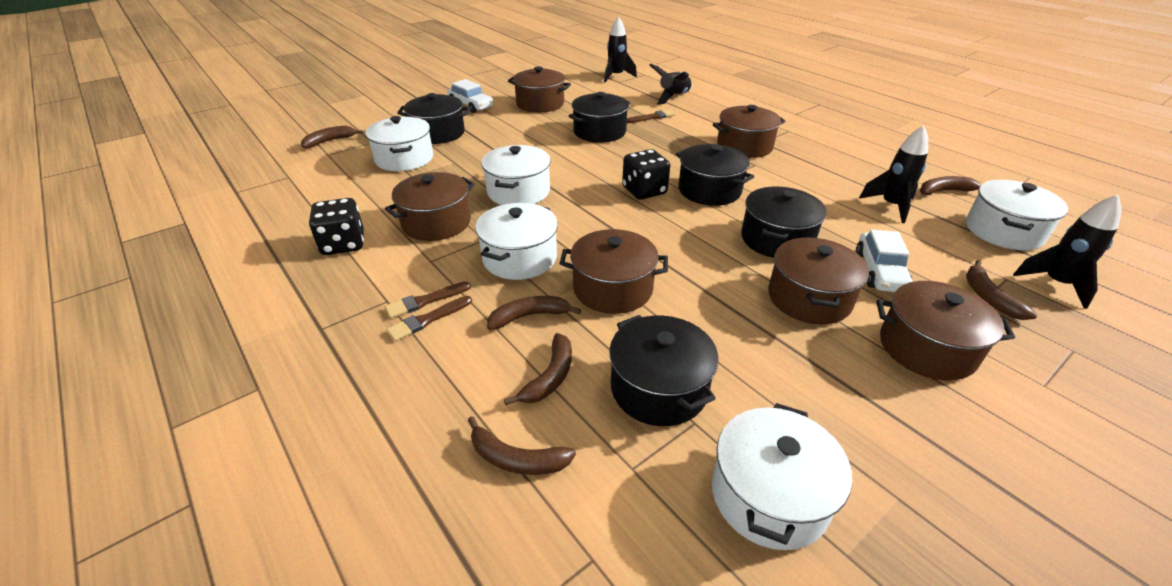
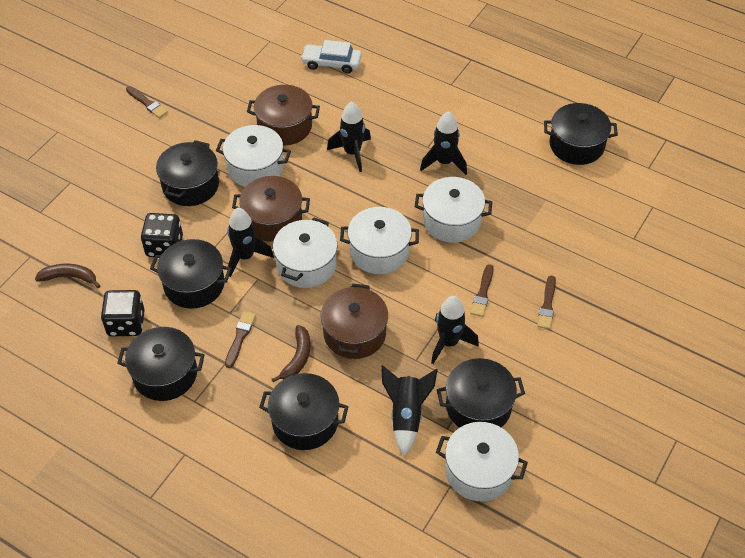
black pot: 5 -> 6
black rocket: 4 -> 5
brown banana: 6 -> 2
brown brush: 3 -> 4
brown pot: 6 -> 3
white car: 2 -> 1

